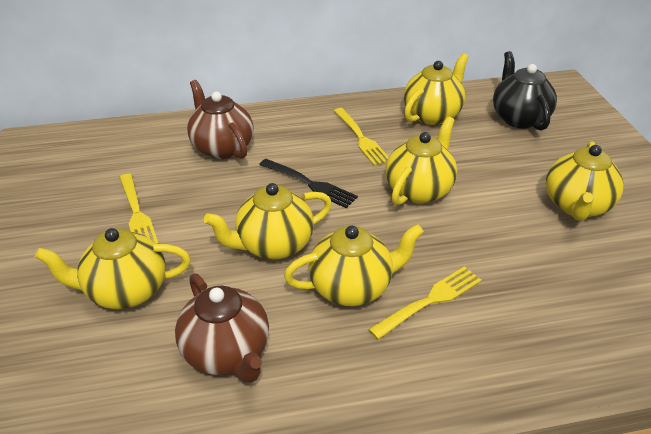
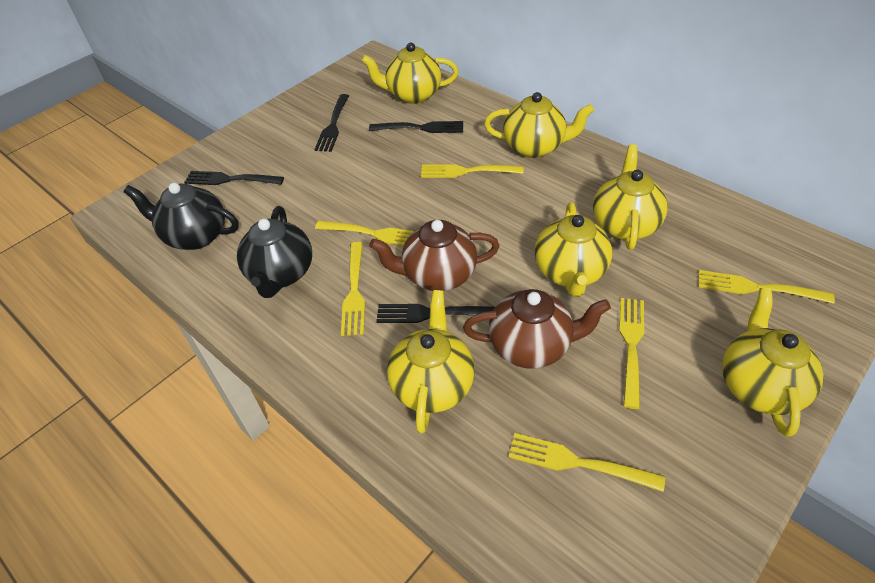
black fork: 1 -> 4
black teapot: 1 -> 2
yellow fork: 3 -> 6

